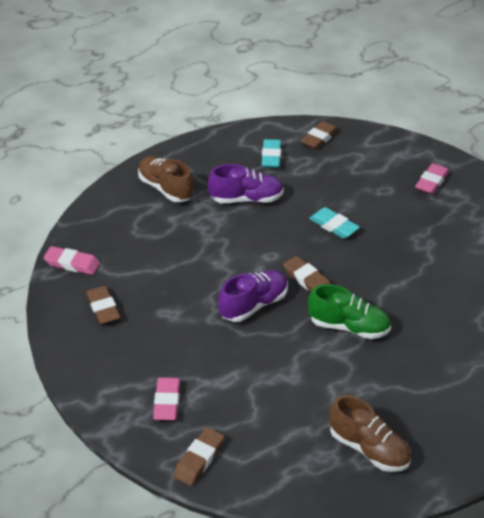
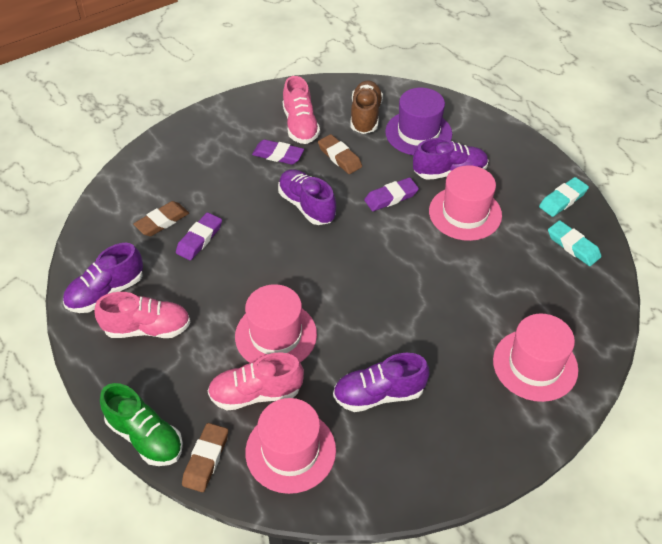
brown eraser: 4 -> 3
brown shoe: 2 -> 1
pink eraser: 3 -> 0
pink hat: 0 -> 4
pink shoe: 0 -> 3
purple eraser: 0 -> 3
purple hat: 0 -> 1
purple shoe: 2 -> 4

